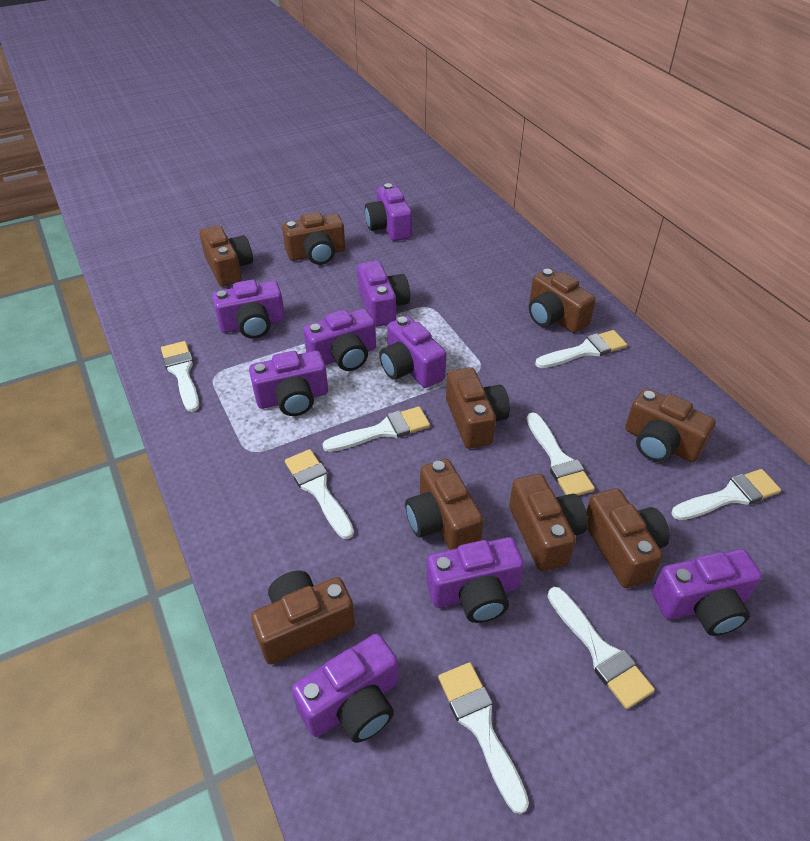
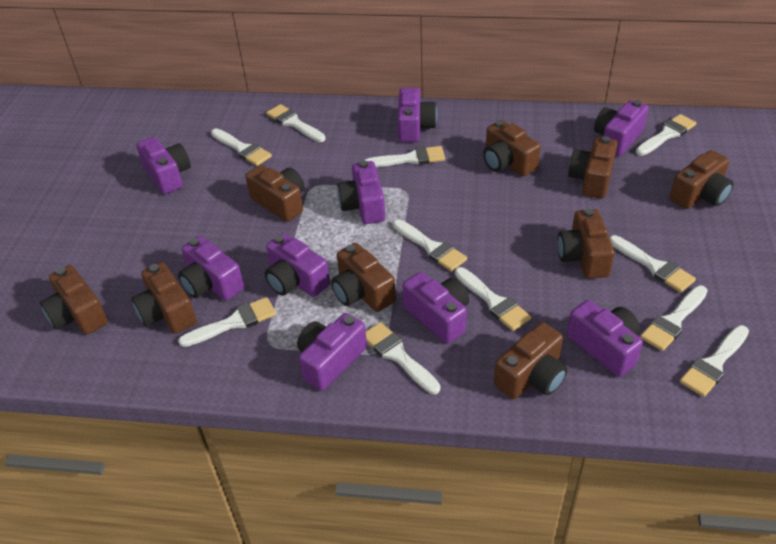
white brush: 8 -> 11

